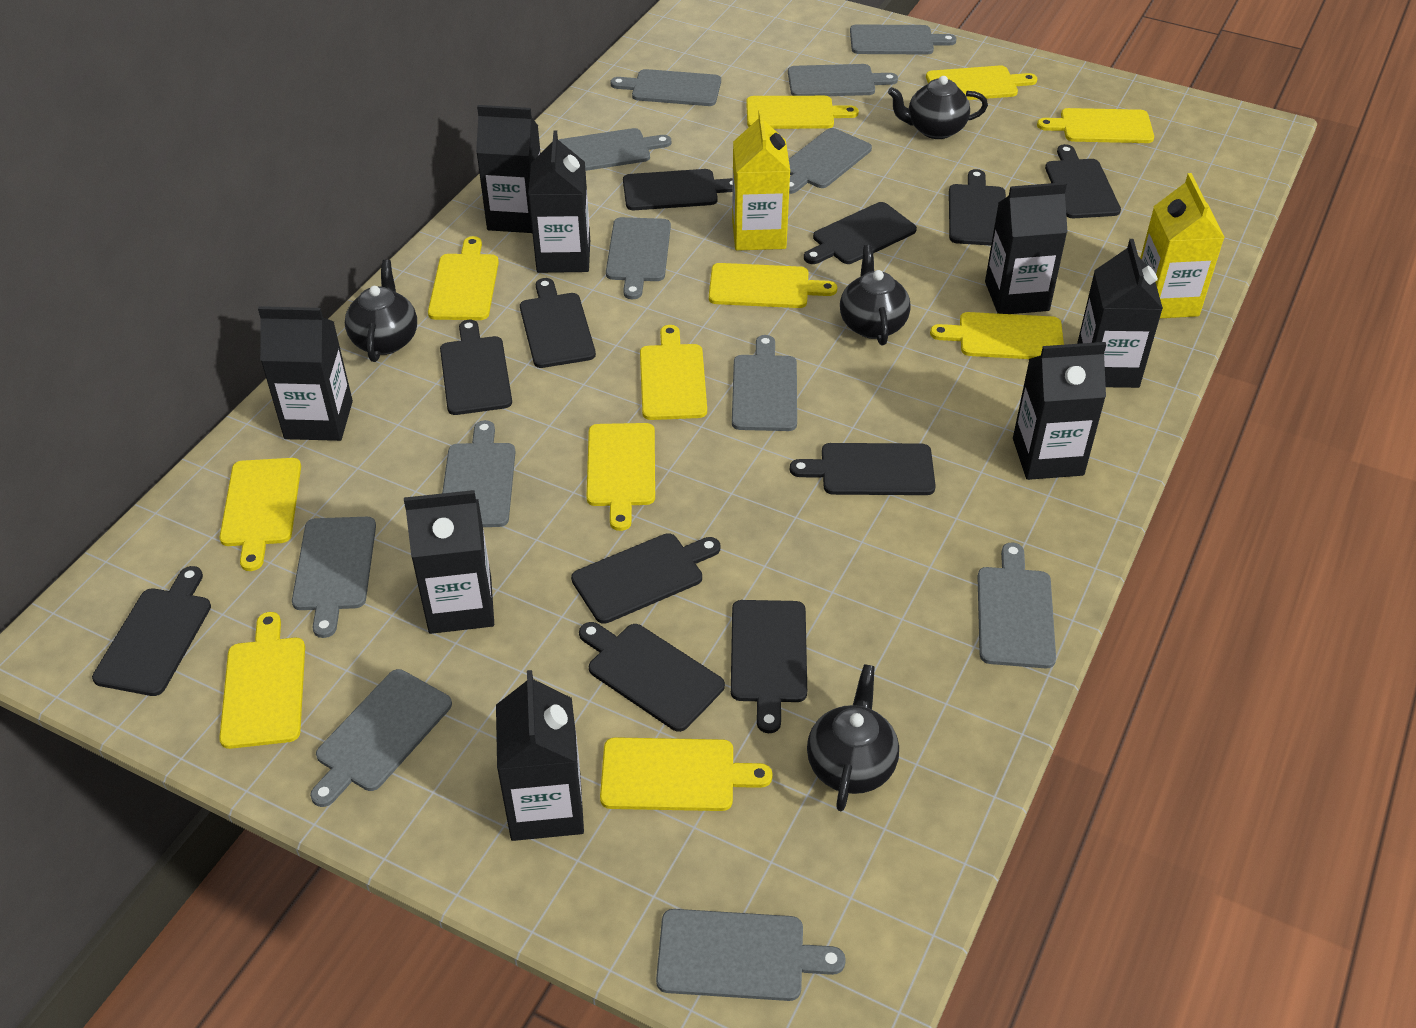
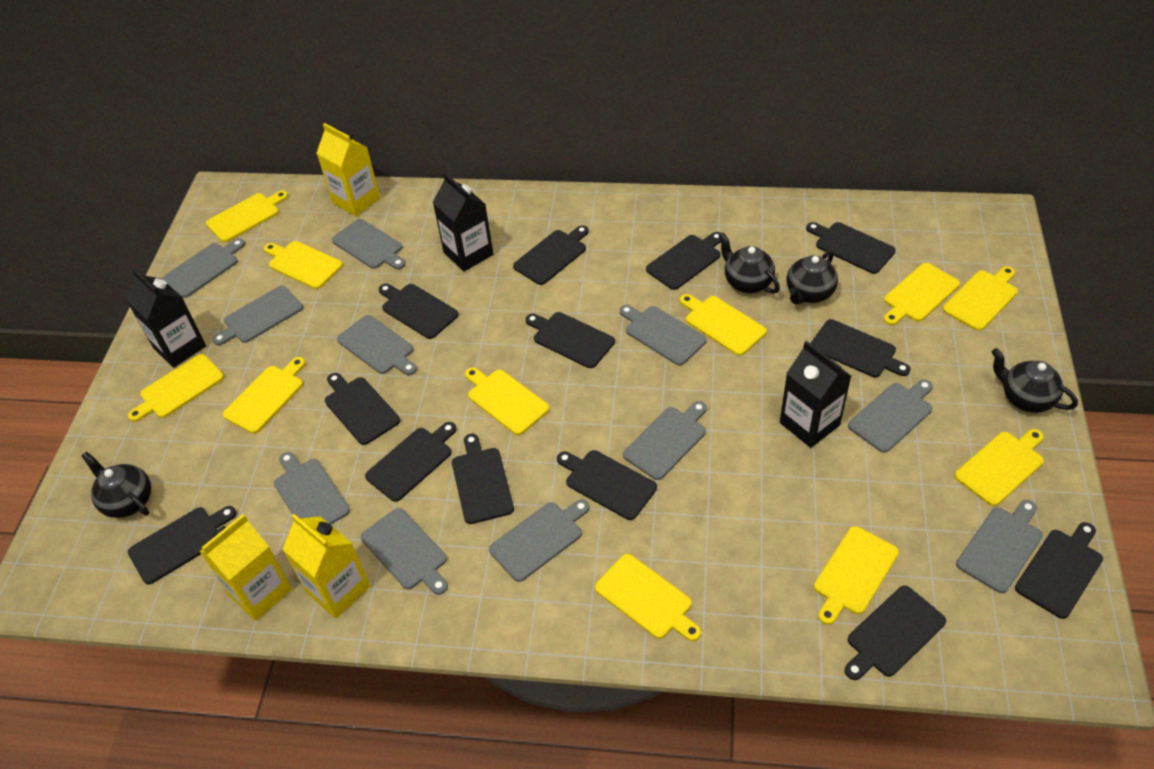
black carton: 8 -> 3
black cutting board: 11 -> 13
grey cutting board: 12 -> 11
yellow carton: 2 -> 3

